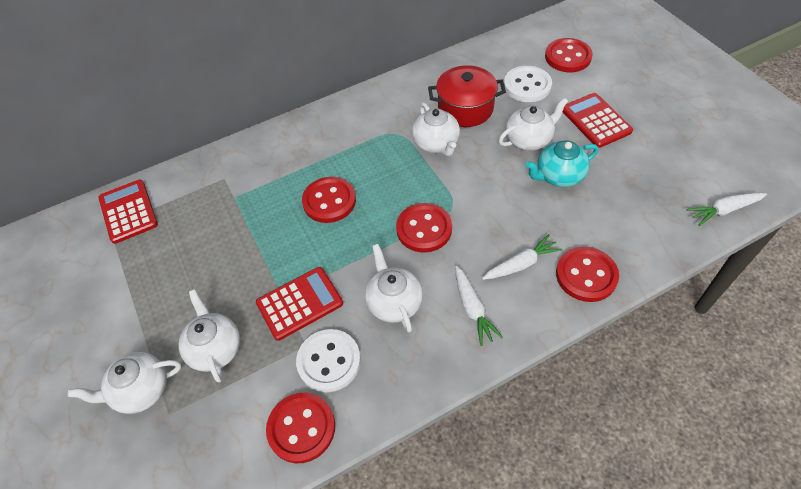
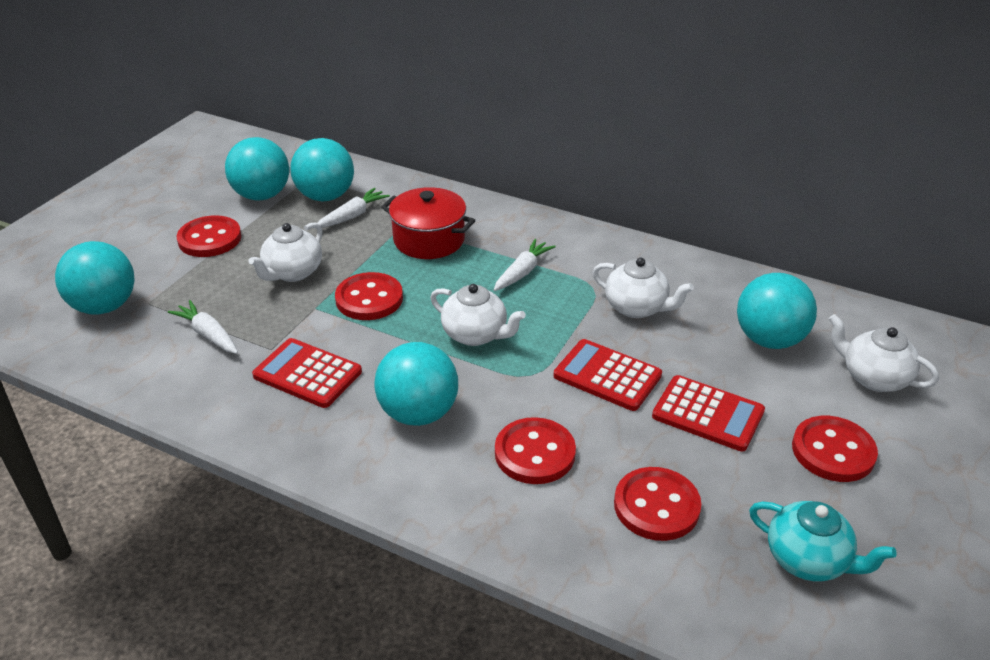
turquoise ball: 0 -> 5
white button: 2 -> 0
white teapot: 5 -> 4

